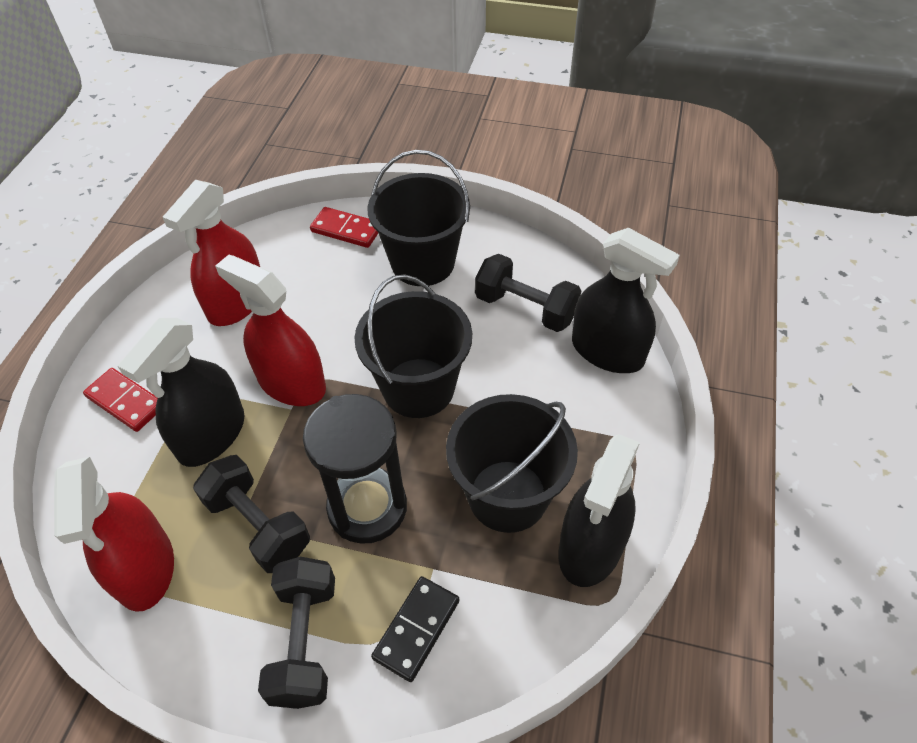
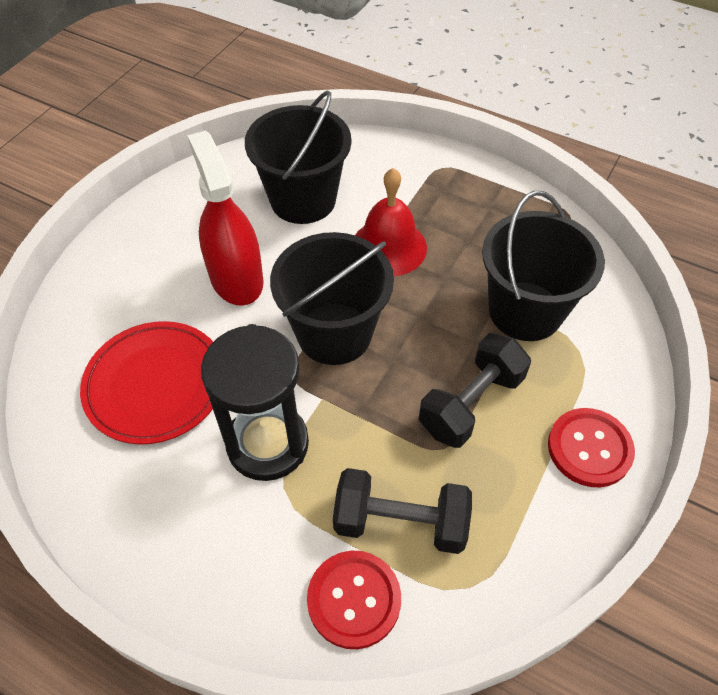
black domino: 1 -> 0
black dumbbell: 3 -> 2
black spray bottle: 3 -> 0
red bell: 0 -> 1
red button: 0 -> 2
red domino: 2 -> 0
red plate: 0 -> 1
red spray bottle: 3 -> 1

